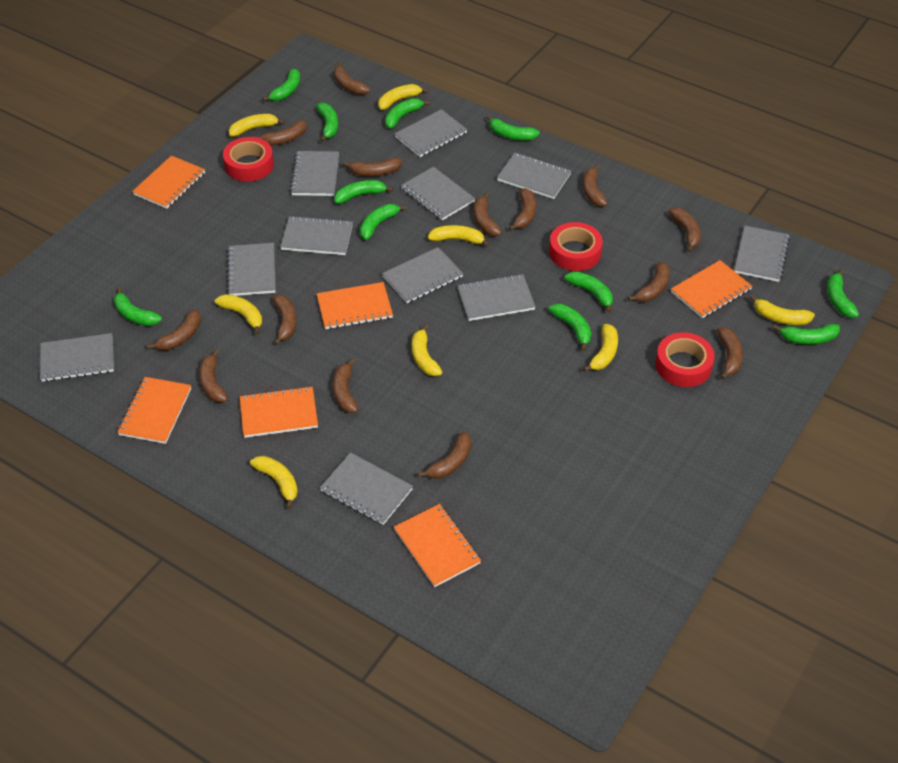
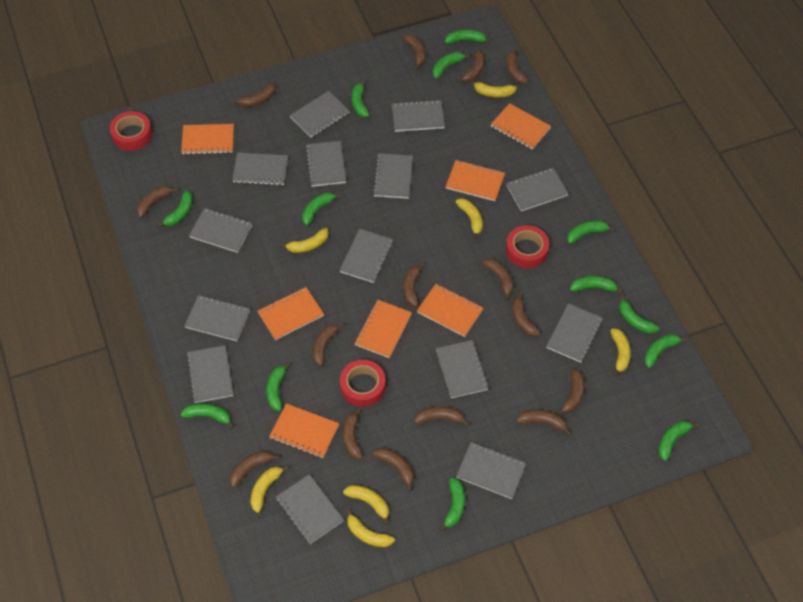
brown banana: 14 -> 15
green banana: 11 -> 13
grey notebook: 11 -> 14
orange notebook: 6 -> 7
yellow banana: 8 -> 7

